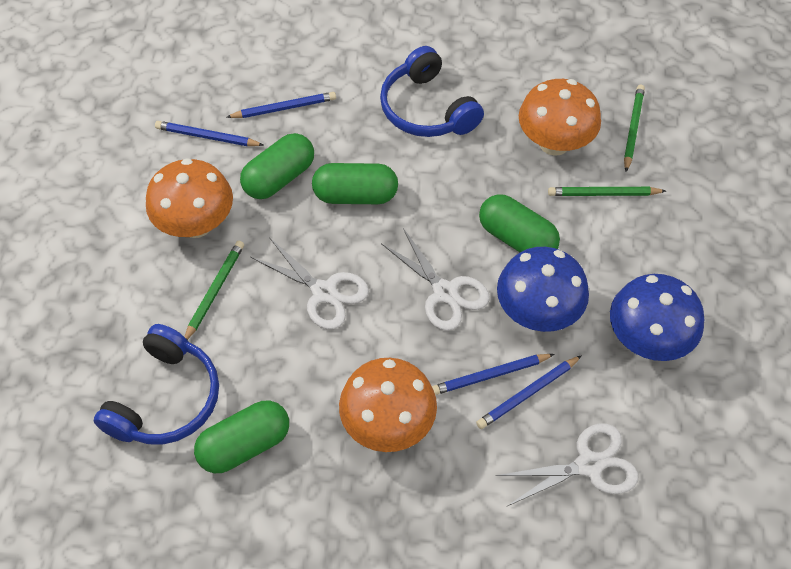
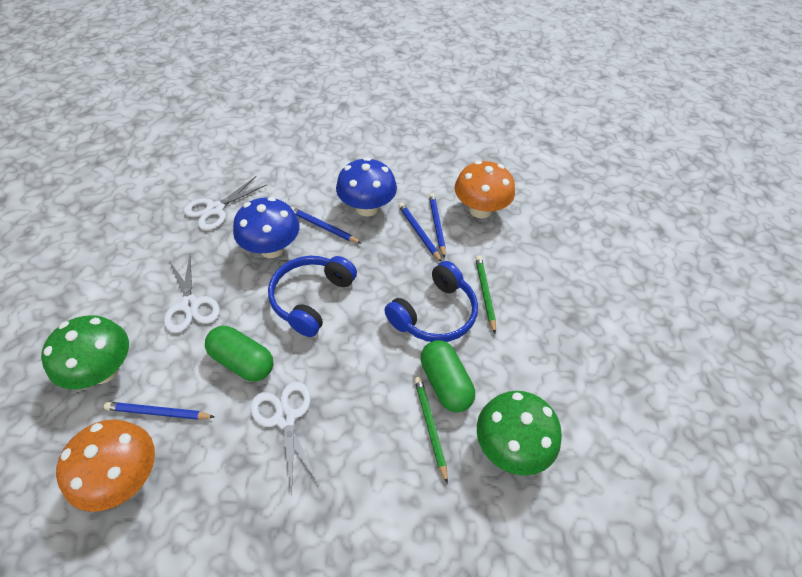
green capsule: 4 -> 2
green mushroom: 0 -> 2
green pencil: 3 -> 2
orange mushroom: 3 -> 2

